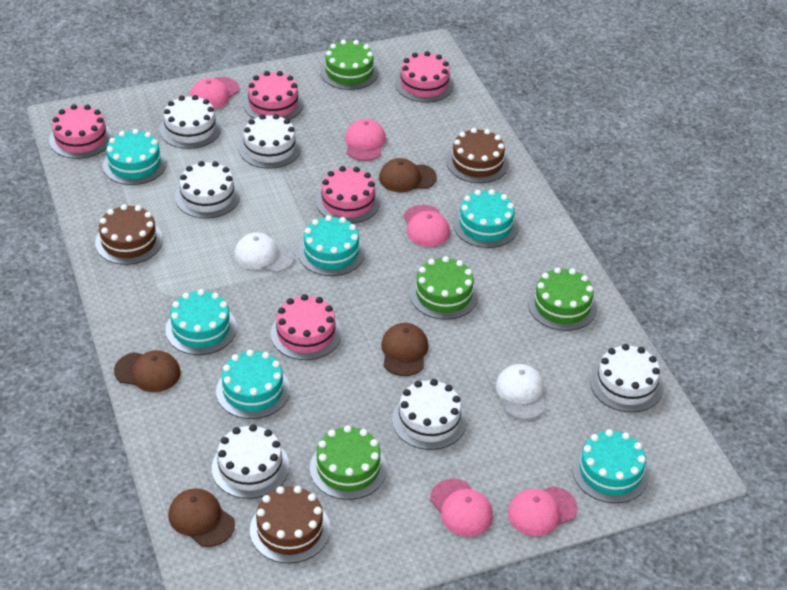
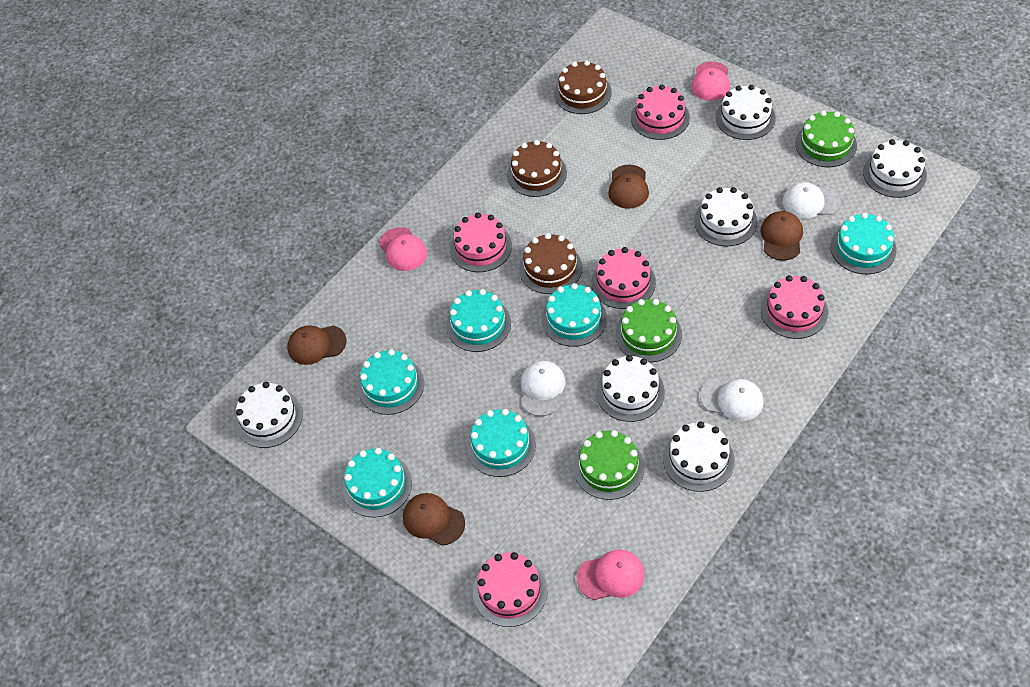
green cake: 4 -> 3
pink cap: 5 -> 3
white cap: 2 -> 3

